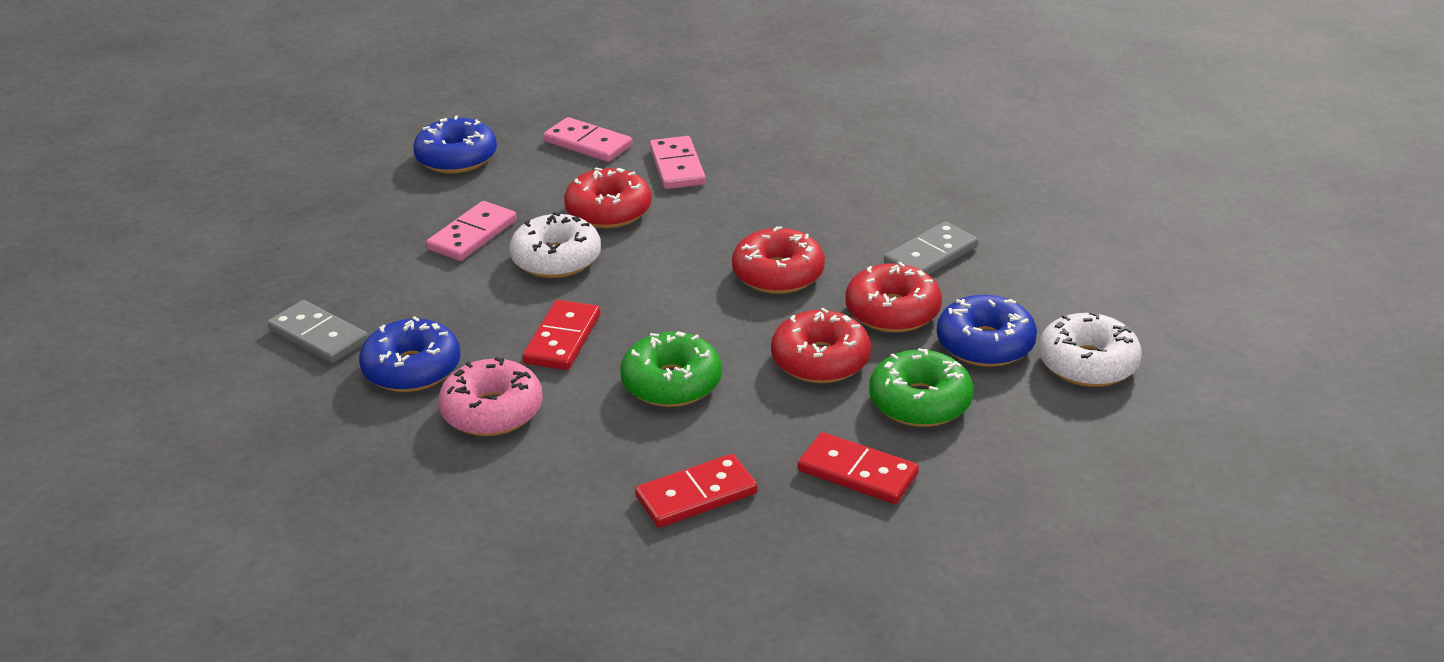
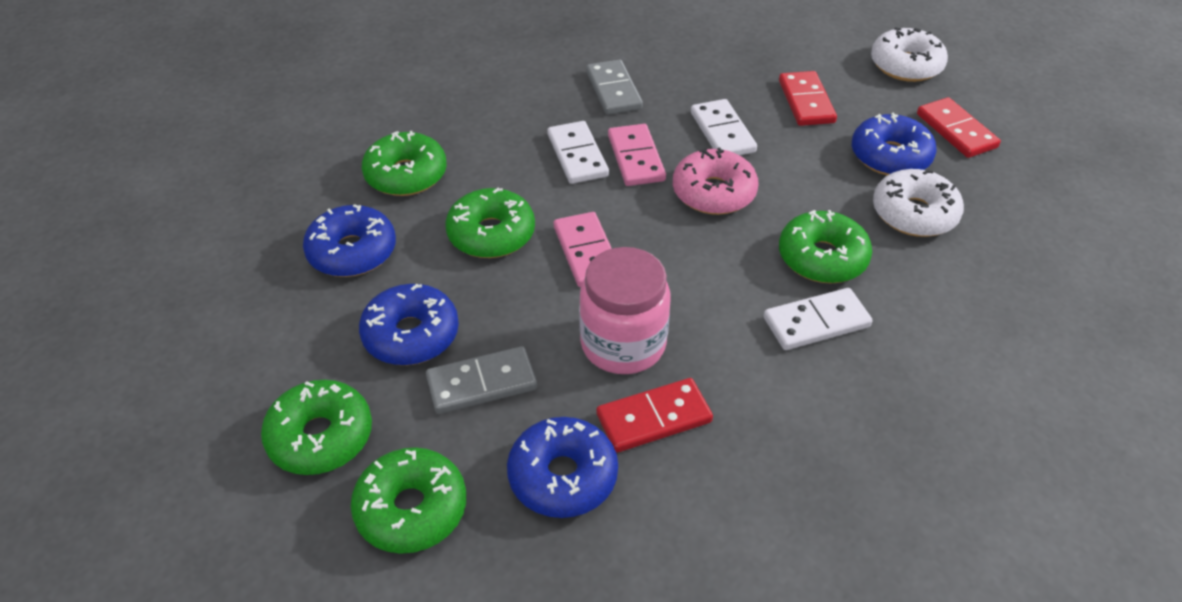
blue donut: 3 -> 4
green donut: 2 -> 5
pink domino: 3 -> 2
pink jar: 0 -> 1
red donut: 4 -> 0
white domino: 0 -> 3

